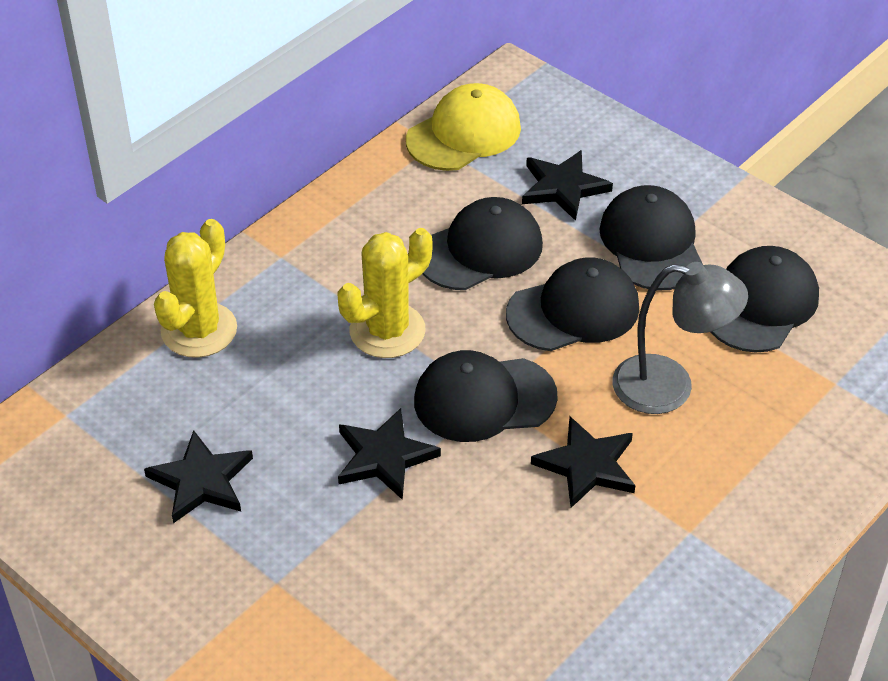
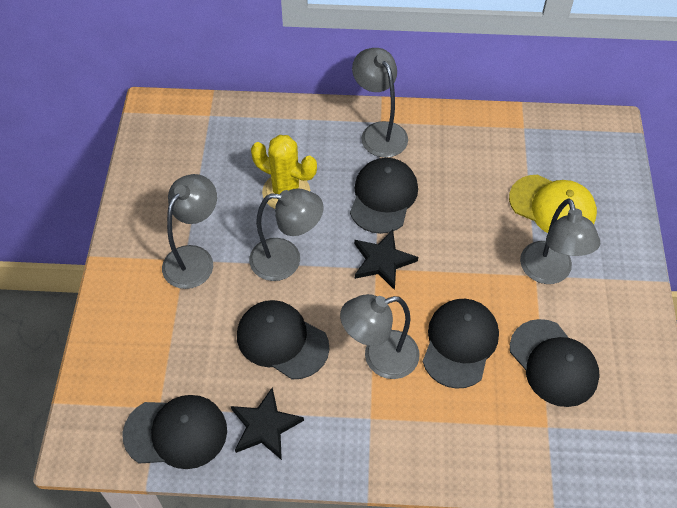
black star: 4 -> 2
grey lamp: 1 -> 5
yellow cactus: 2 -> 1

